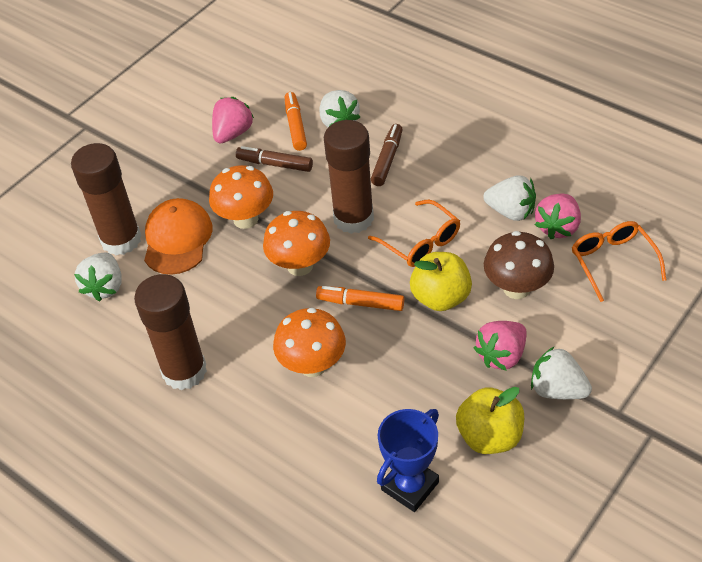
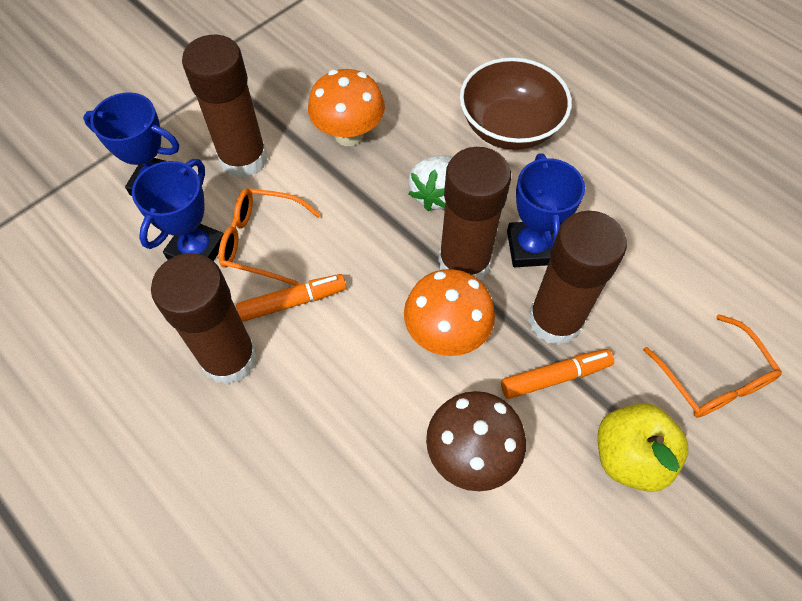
blue trophy: 1 -> 3
brown bowl: 0 -> 1
brown glue stick: 3 -> 4
brown marker: 2 -> 0
orange cap: 1 -> 0
orange mushroom: 3 -> 2
pink strawberry: 3 -> 0
white strawberry: 4 -> 1
yellow apple: 2 -> 1

